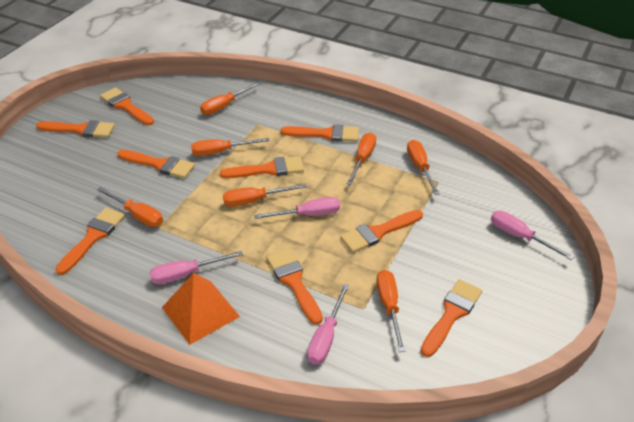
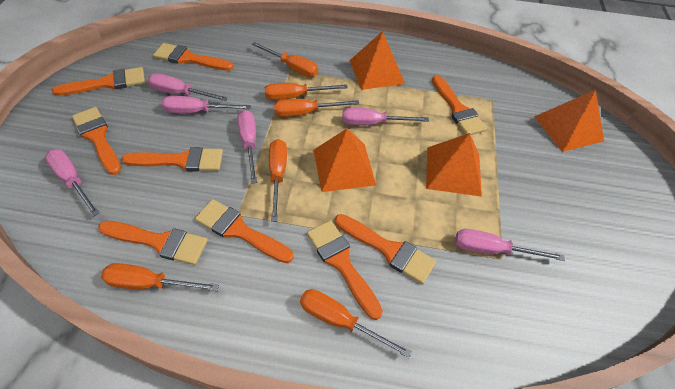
orange pyramid: 1 -> 4
orange screwdriver: 7 -> 6
pink screwdriver: 4 -> 6

